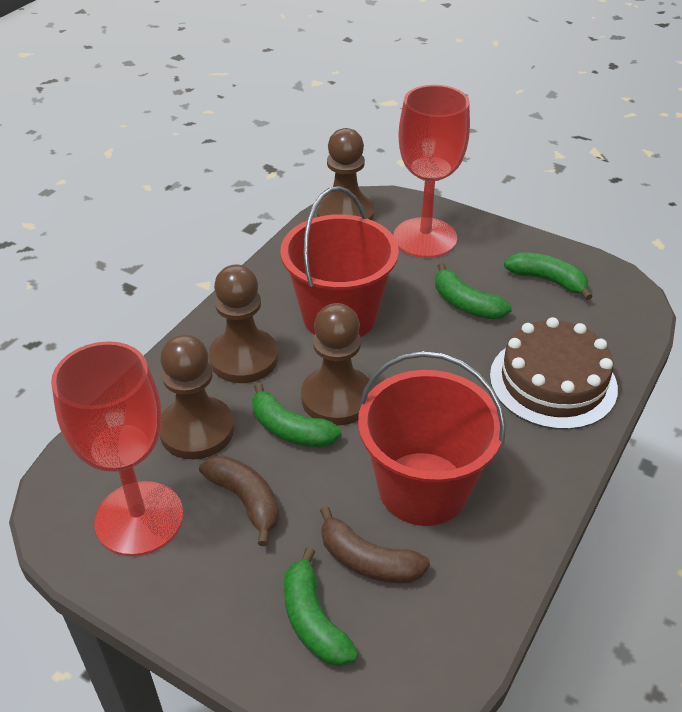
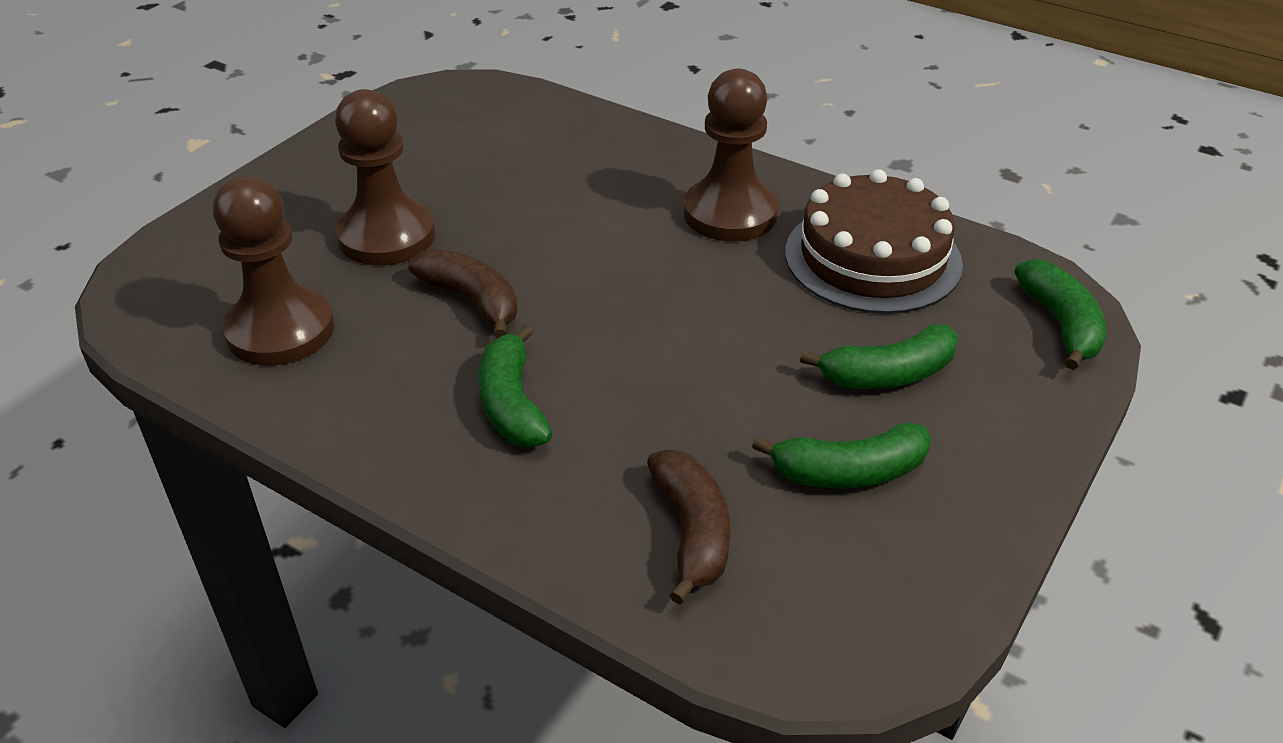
brown pawn: 4 -> 3
red bucket: 2 -> 0
red goblet: 2 -> 0

